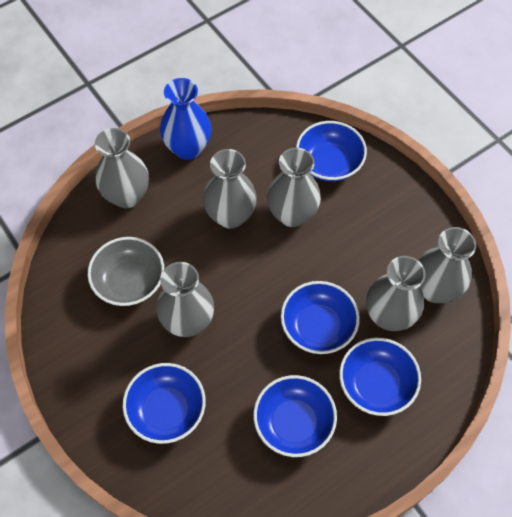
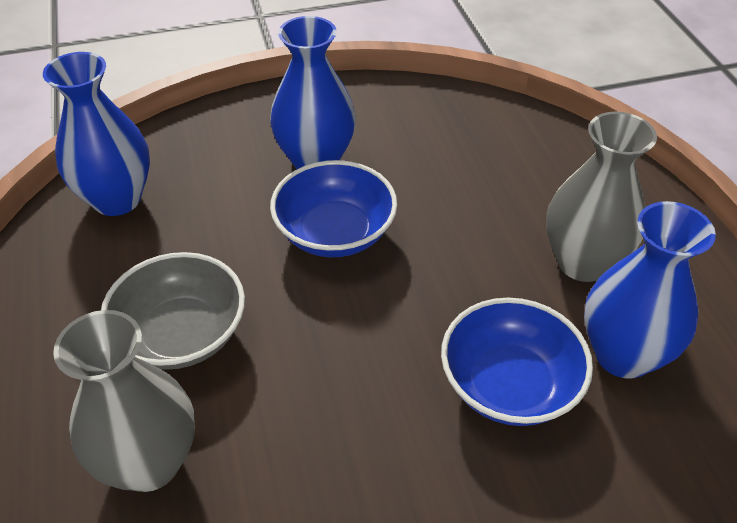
blue bowl: 5 -> 2
blue vase: 1 -> 3
grey vase: 6 -> 2

